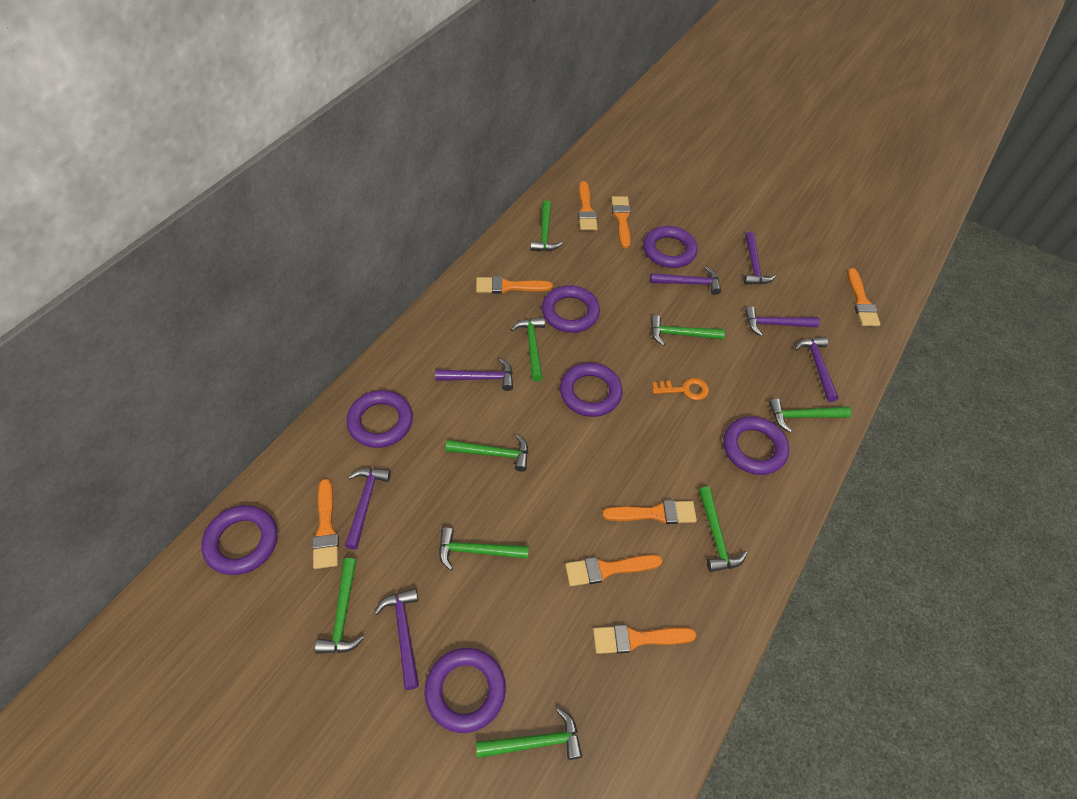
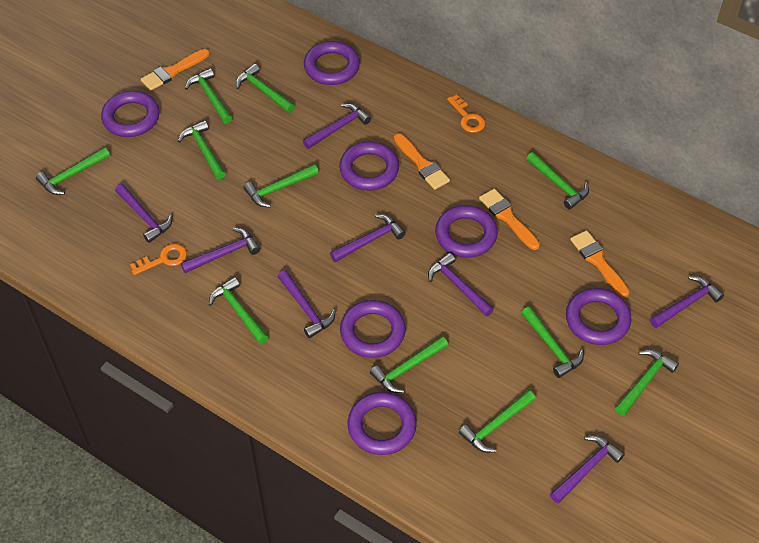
green hammer: 9 -> 11
orange brush: 8 -> 4
orange key: 1 -> 2
purple hammer: 7 -> 8

